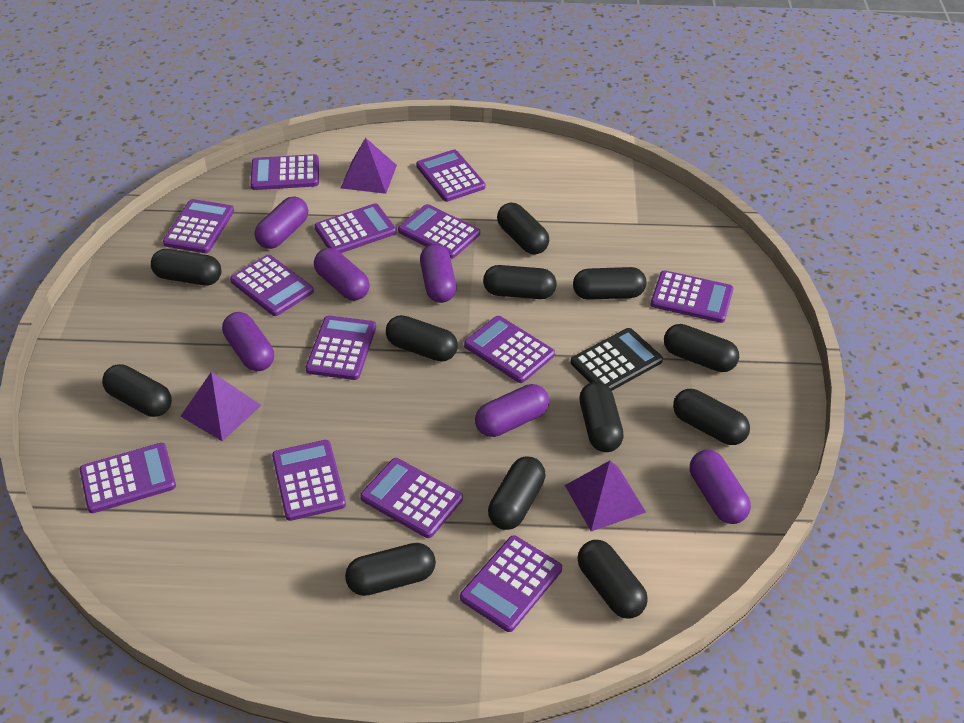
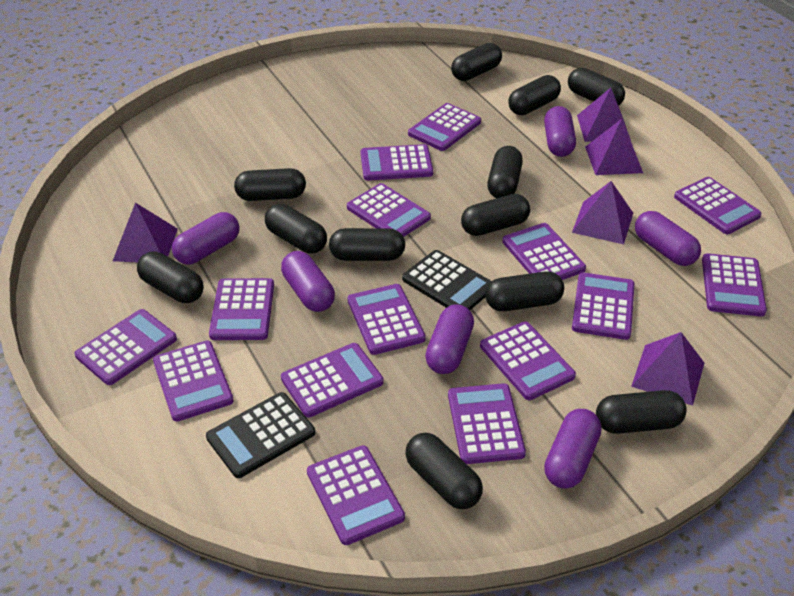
black calculator: 1 -> 2
purple calculator: 13 -> 15
purple pyramid: 3 -> 5

